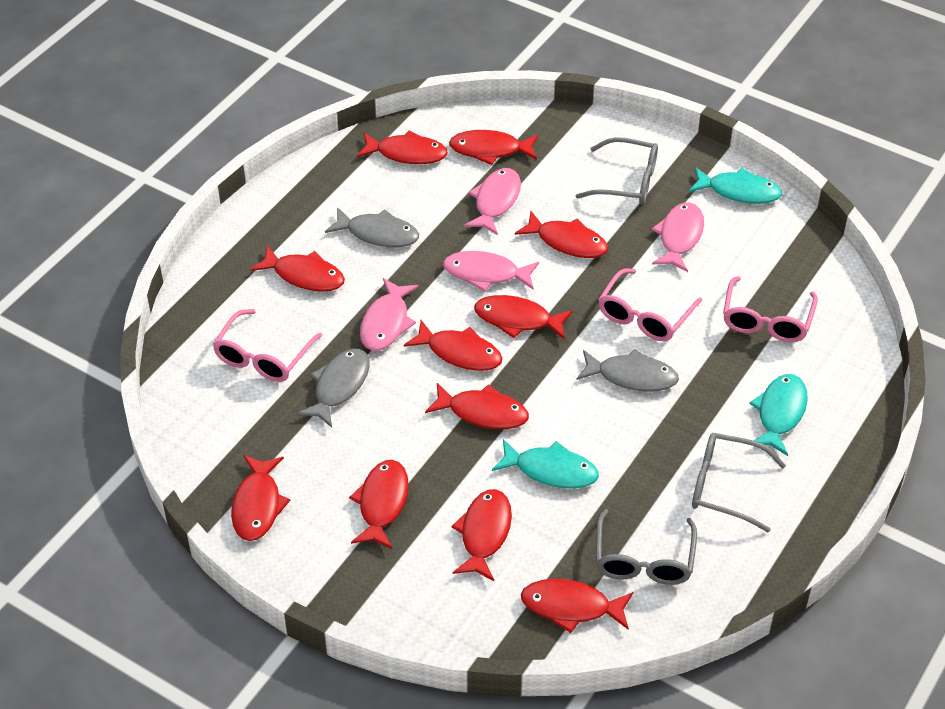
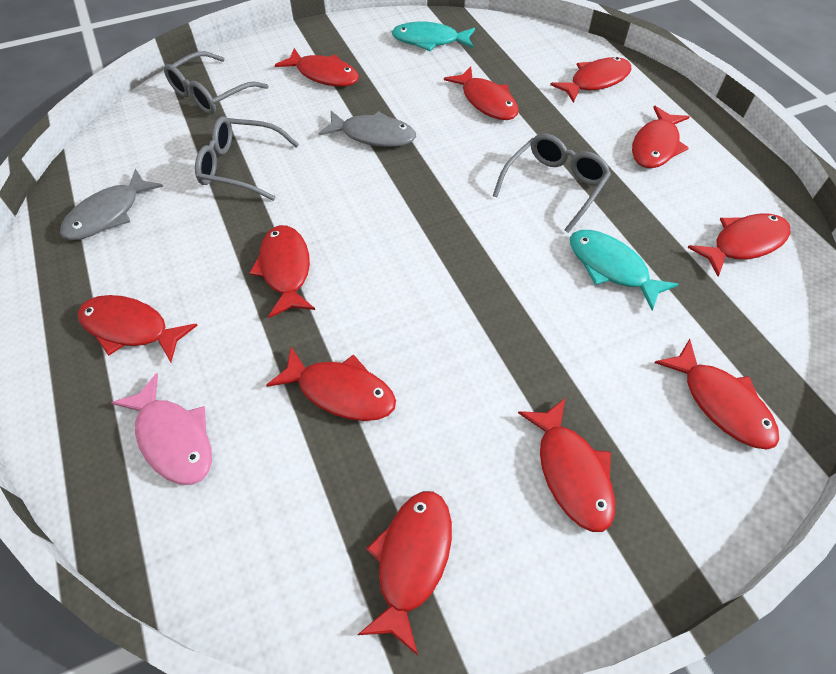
grey fish: 3 -> 2
pink fish: 4 -> 1
pink glasses: 3 -> 0
turquoise fish: 3 -> 2

